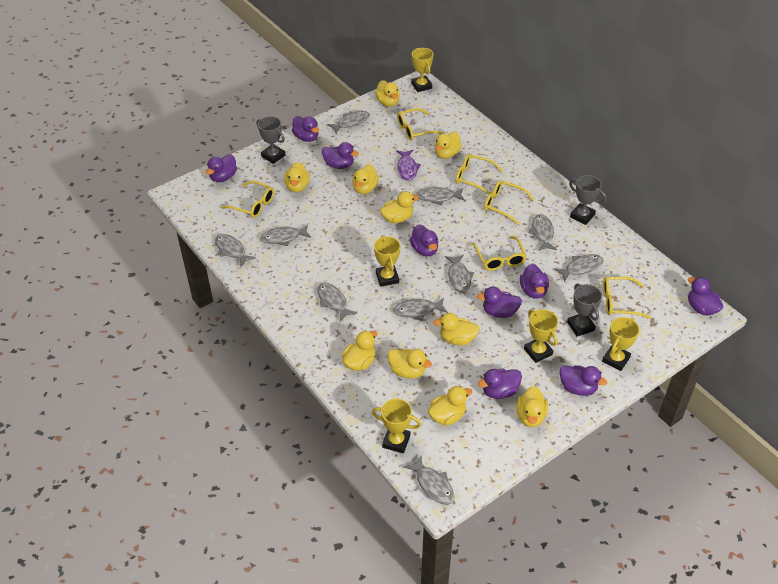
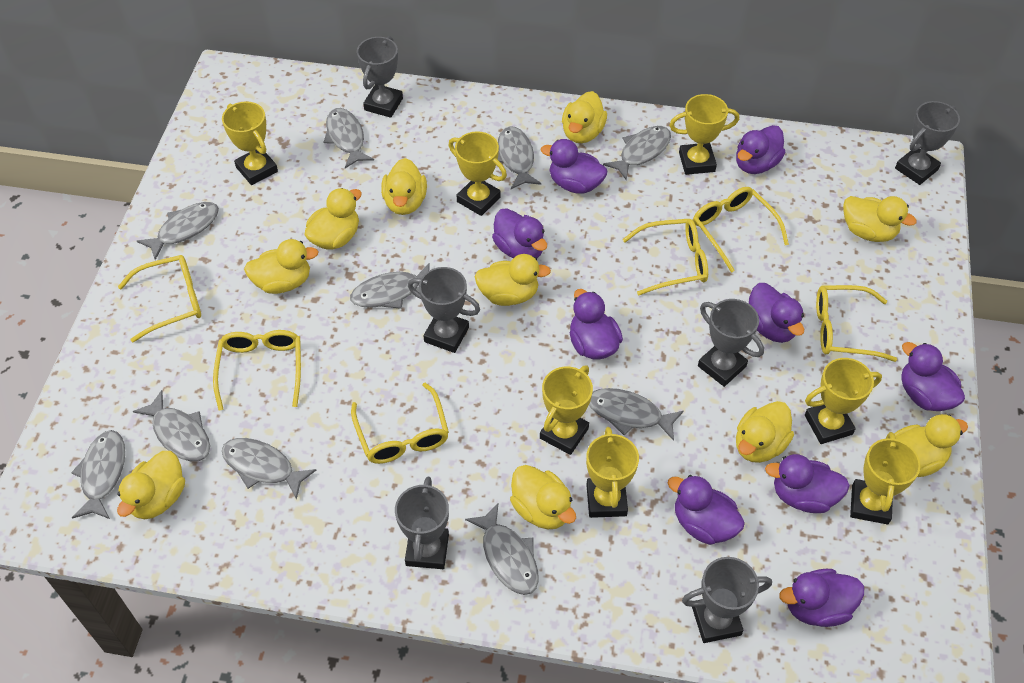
grey trophy: 3 -> 6
purple fish: 1 -> 0
yellow trophy: 5 -> 7

